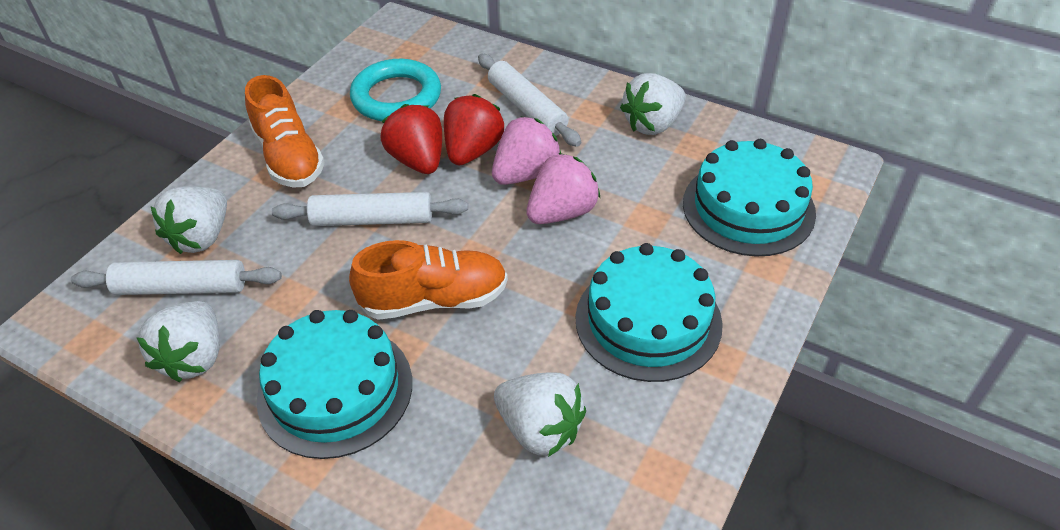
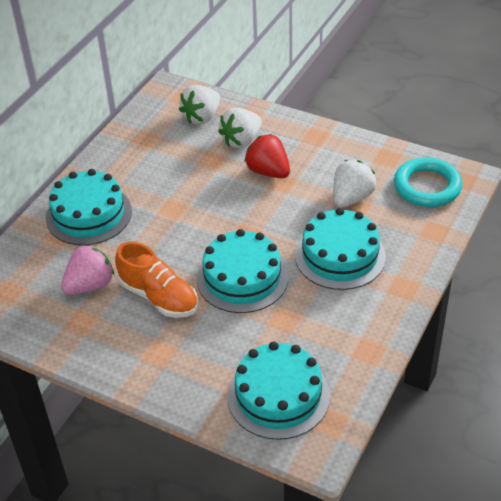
orange shoe: 2 -> 1
pink strawberry: 2 -> 1
red strawberry: 2 -> 1
turquoise cake: 3 -> 4
white rolling pin: 3 -> 0
white strawberry: 4 -> 3

